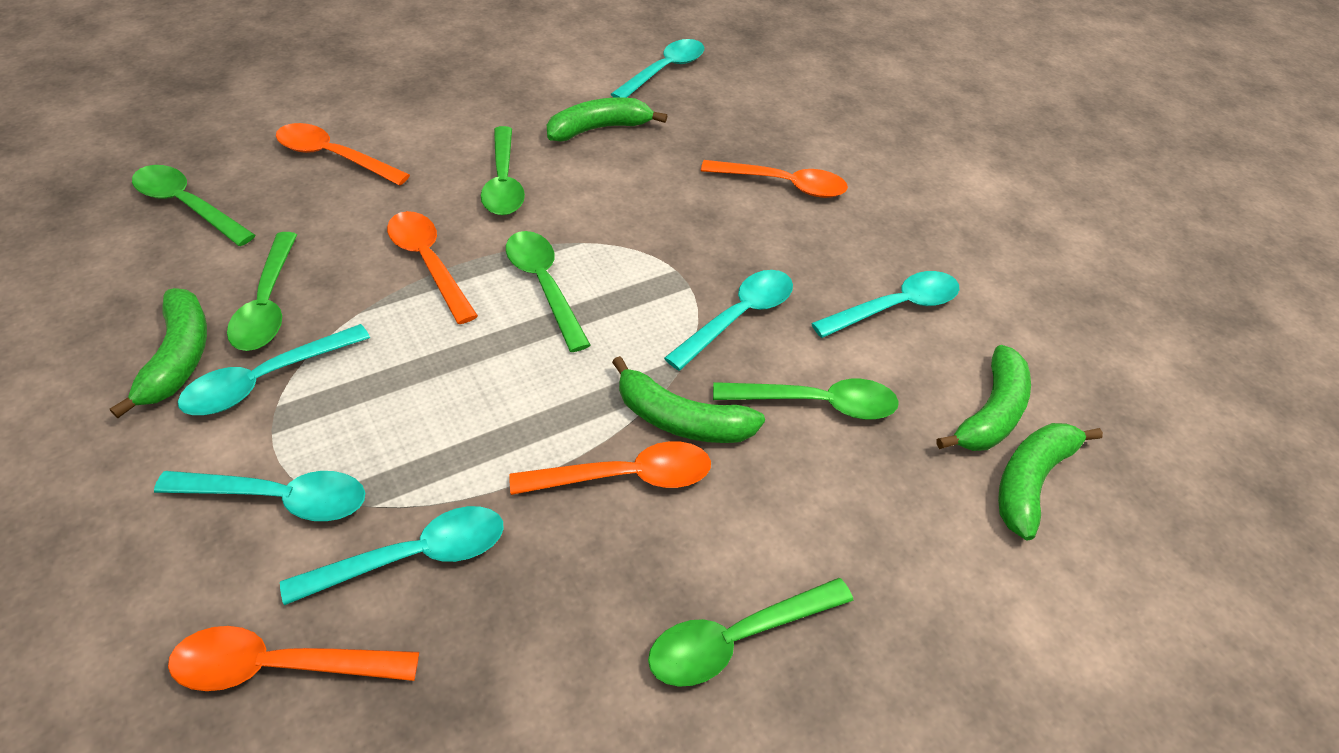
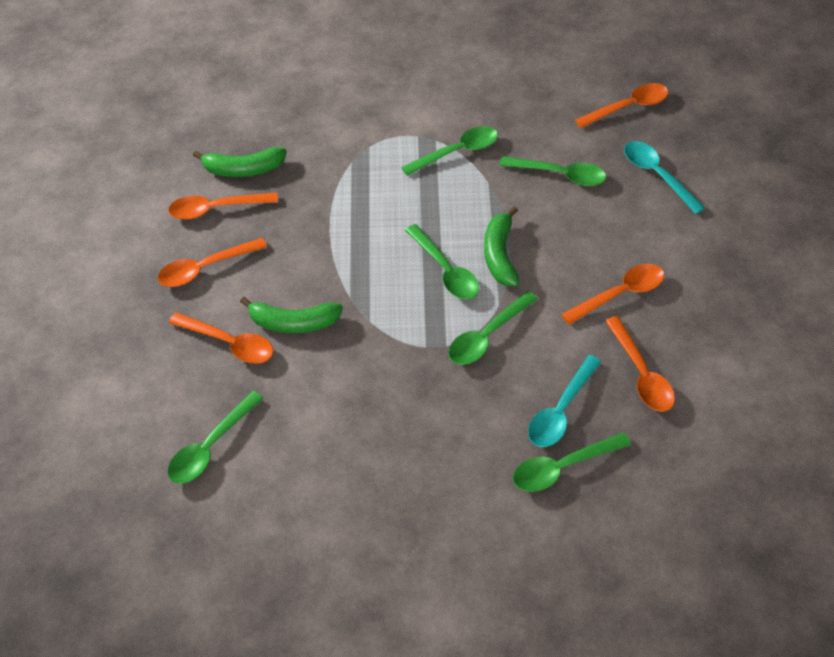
green banana: 5 -> 3
orange spoon: 5 -> 6
turquoise spoon: 6 -> 2

